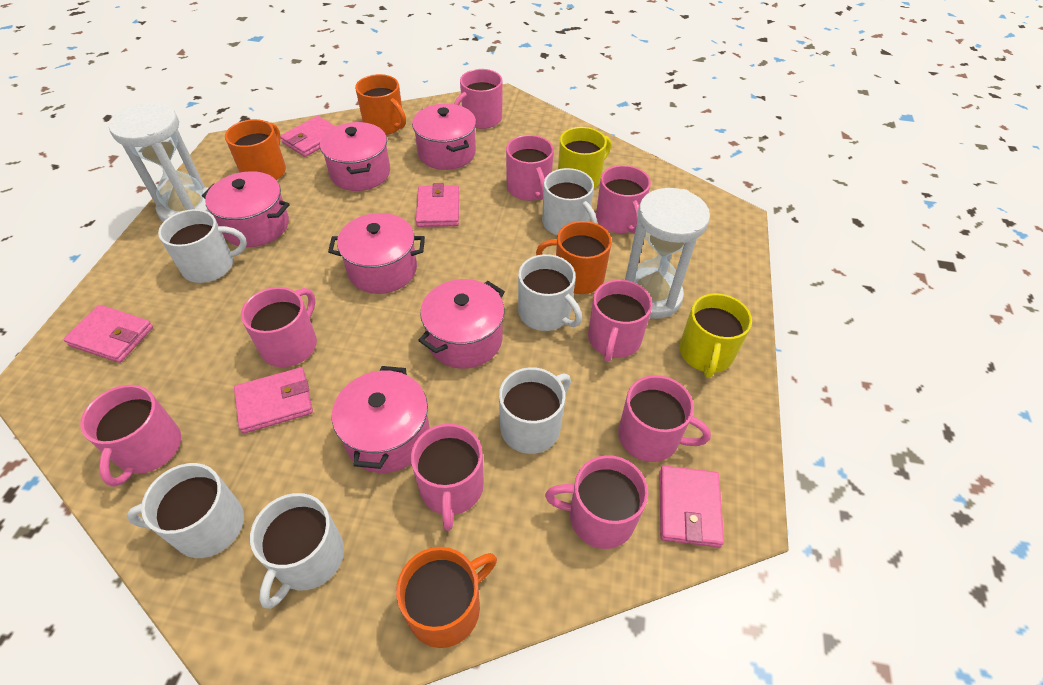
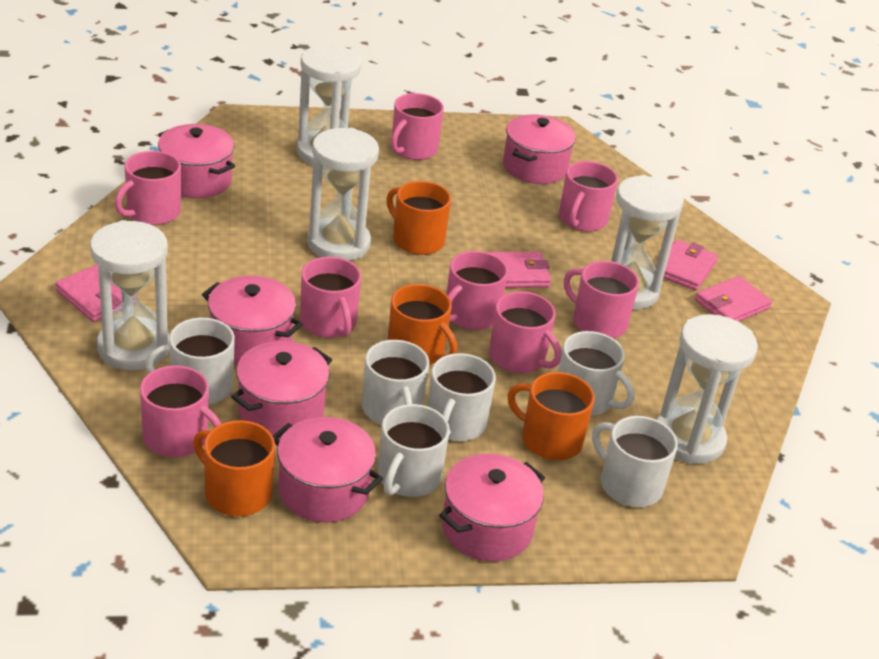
pink mug: 9 -> 8
pink wallet: 5 -> 4
white hourglass: 2 -> 5
yellow mug: 2 -> 0

